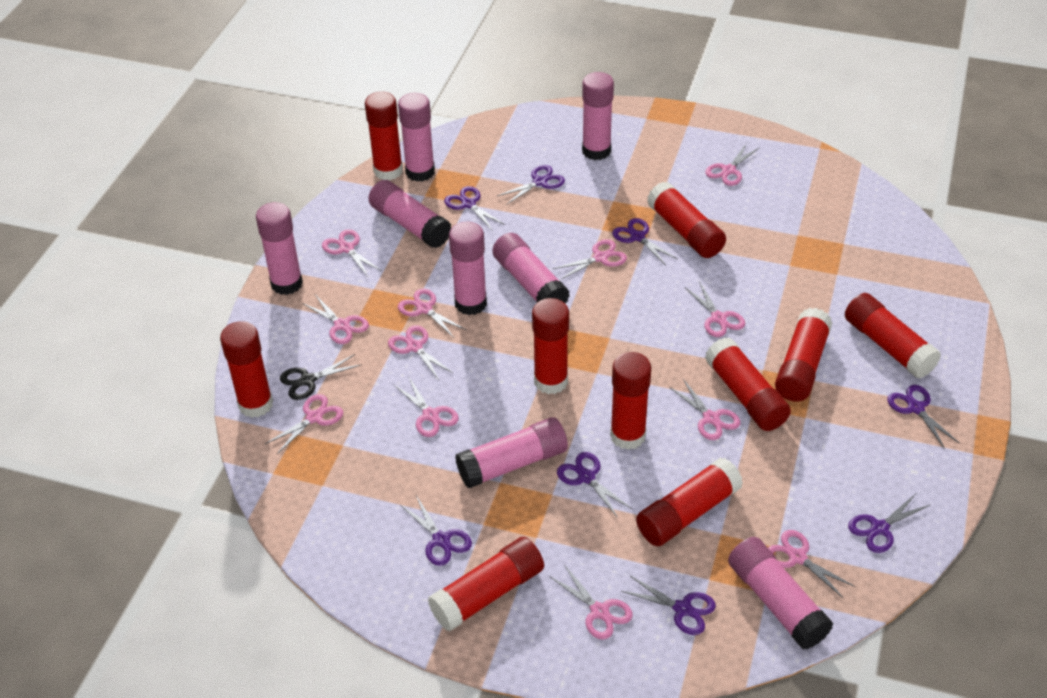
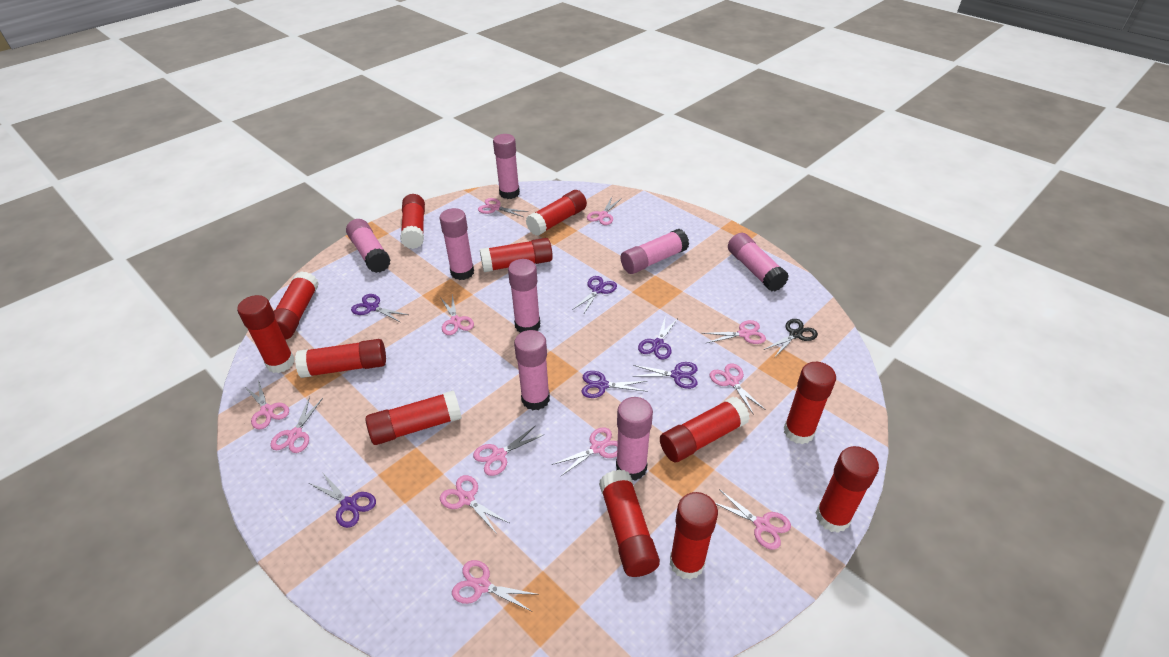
purple scissors: 8 -> 6
red glue stick: 10 -> 12

